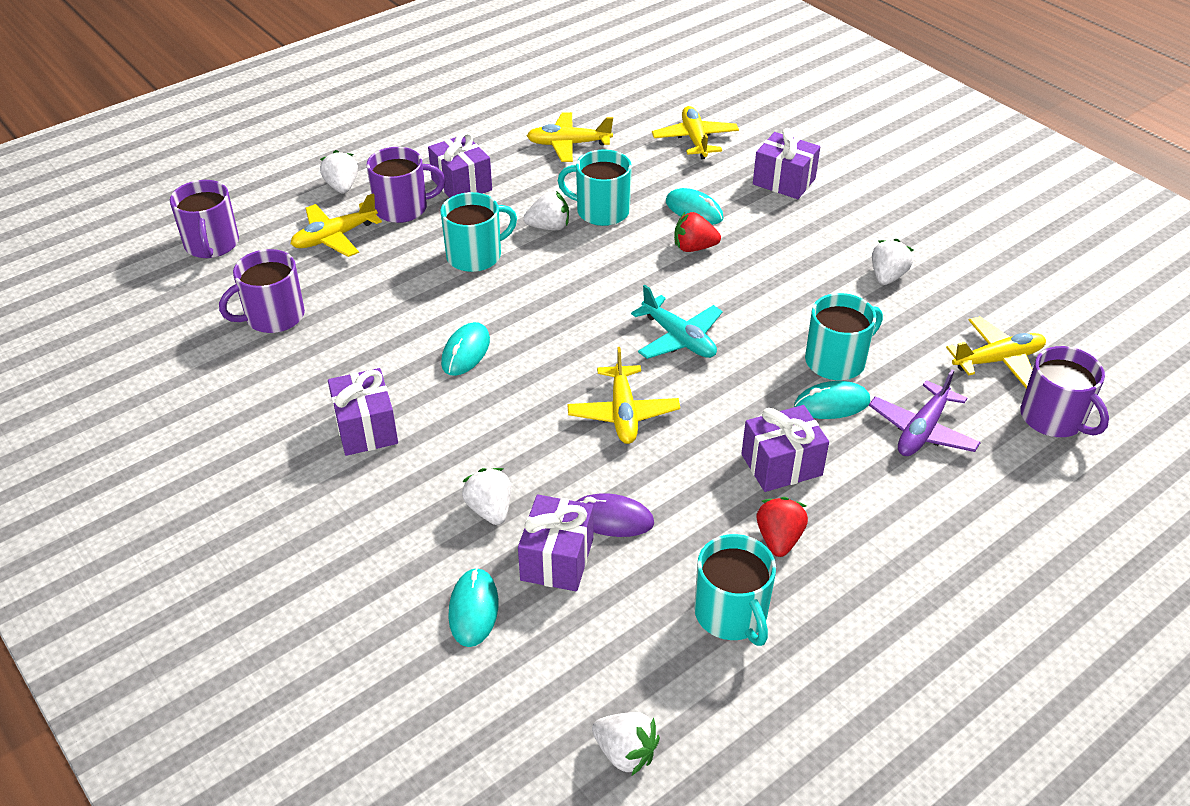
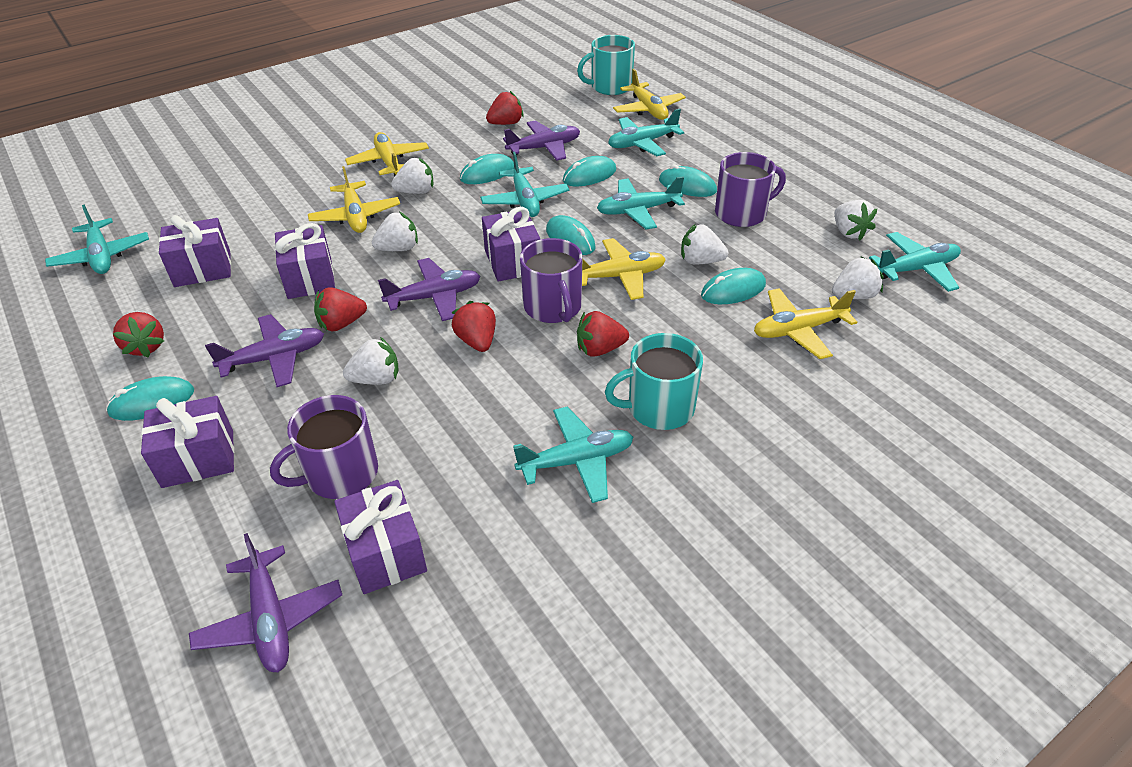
purple mouse: 1 -> 0
purple mug: 4 -> 3
purple plane: 1 -> 4
red strawberry: 2 -> 5
turquoise mouse: 4 -> 6
turquoise mug: 4 -> 2
turquoise plane: 1 -> 6
white strawberry: 5 -> 6

